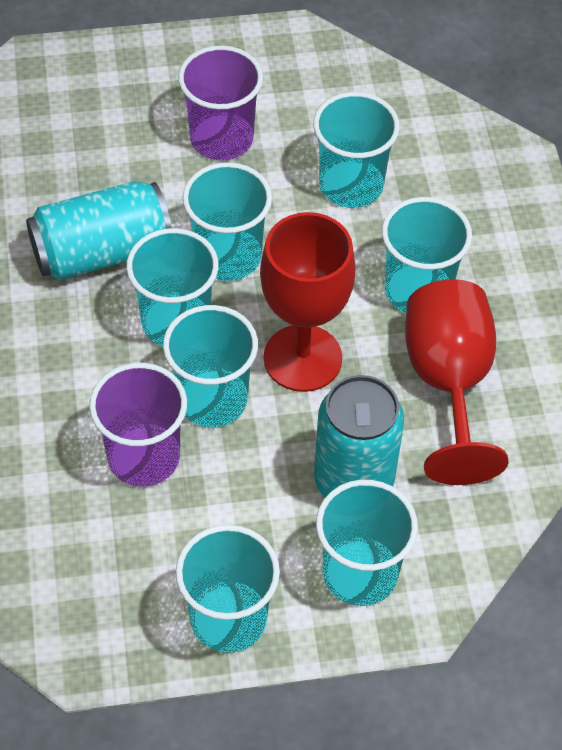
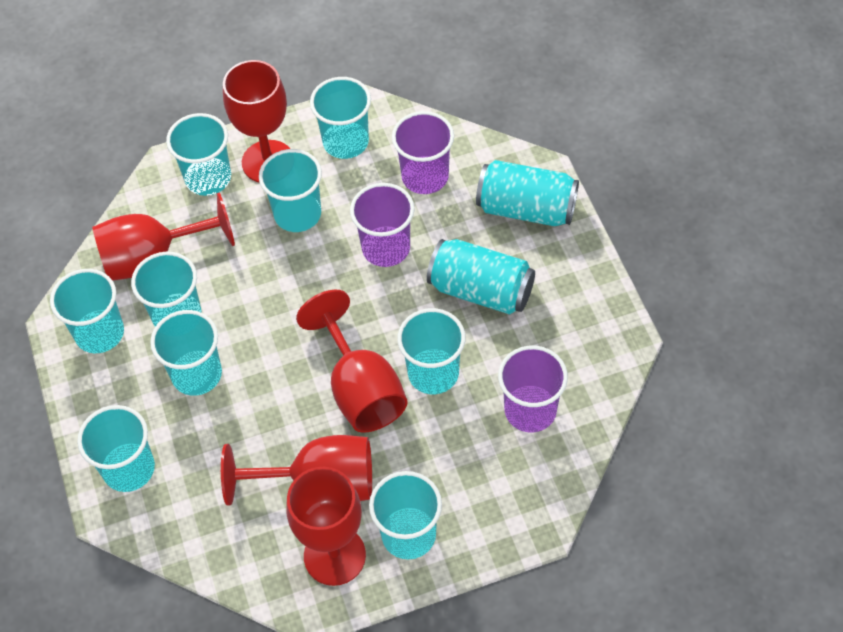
purple cup: 2 -> 3
red goblet: 2 -> 5
turquoise cup: 7 -> 9

